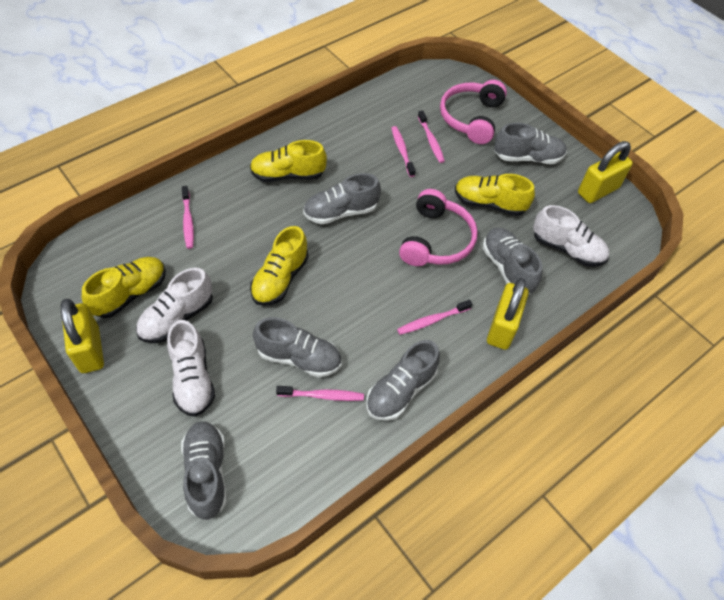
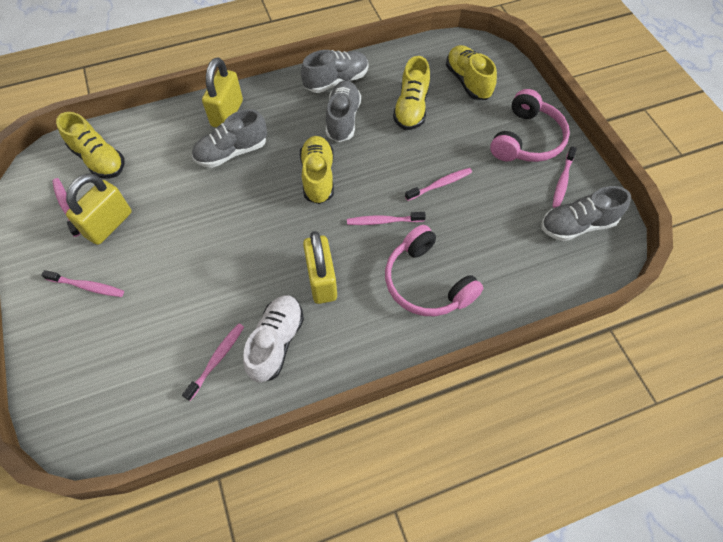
grey shoe: 6 -> 4
pink toothbrush: 5 -> 6
white shoe: 3 -> 1

